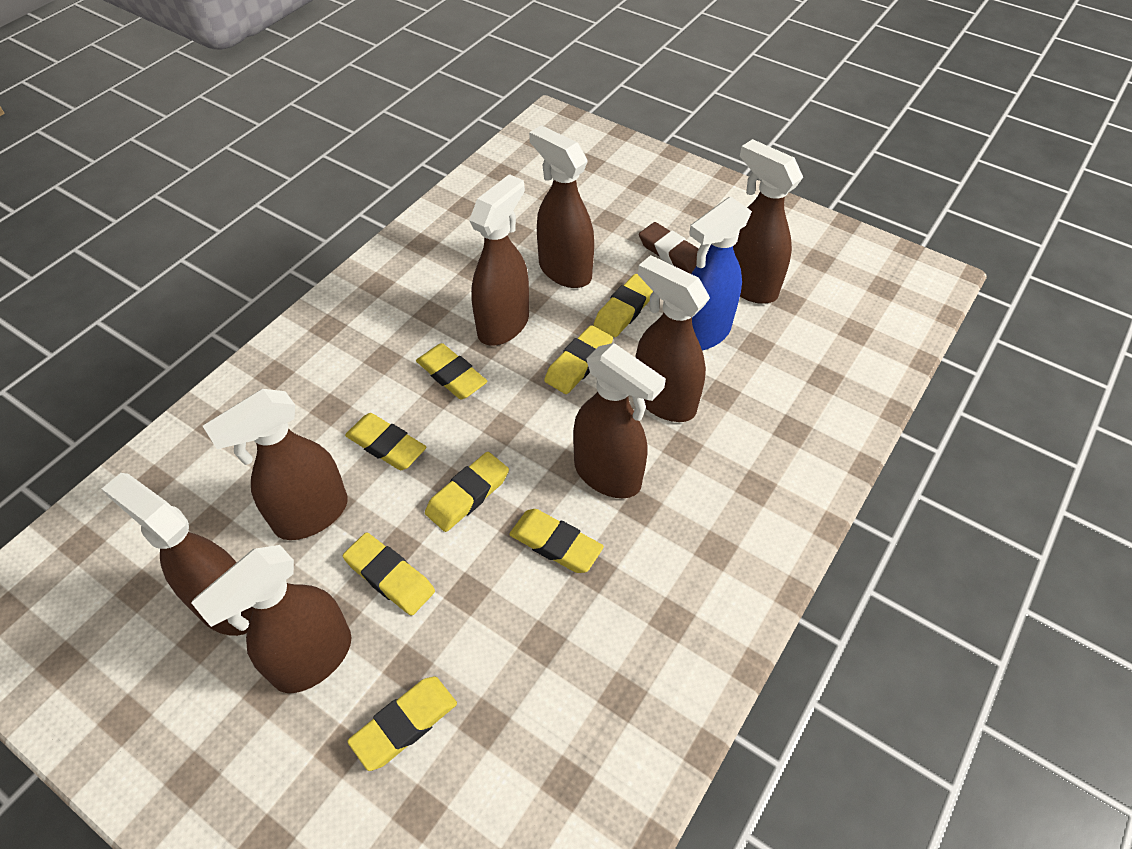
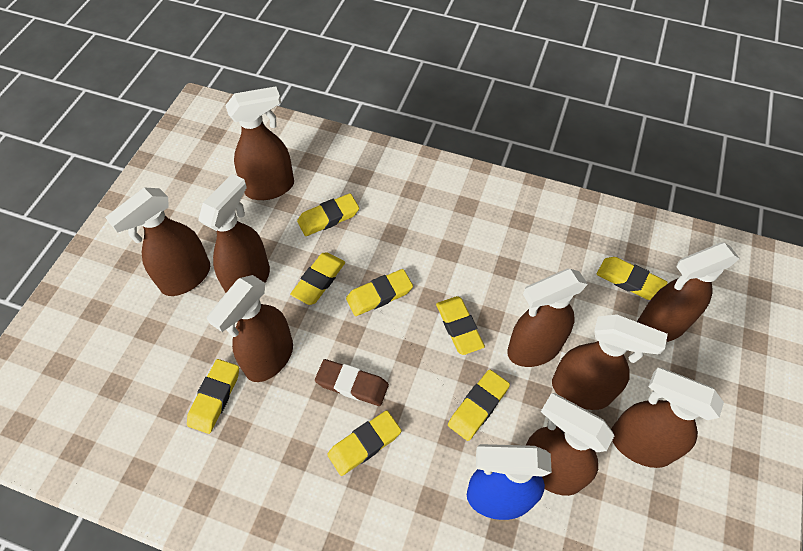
brown spray bottle: 8 -> 9

